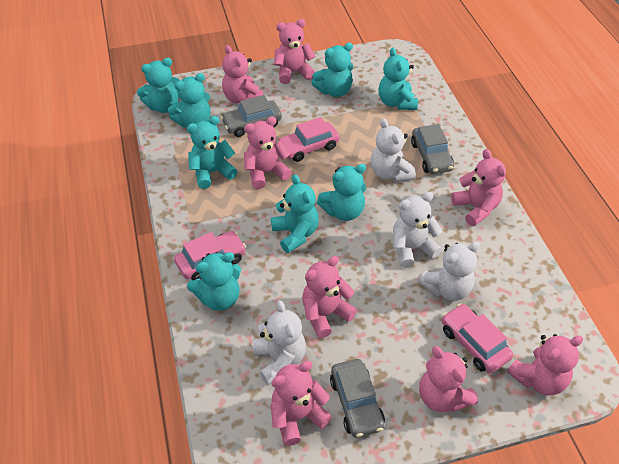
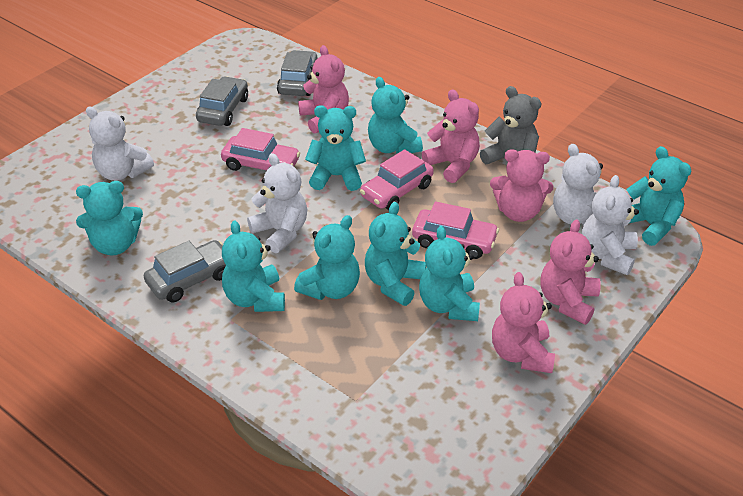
grey teddy bear: 0 -> 1
pink teddy bear: 8 -> 5

